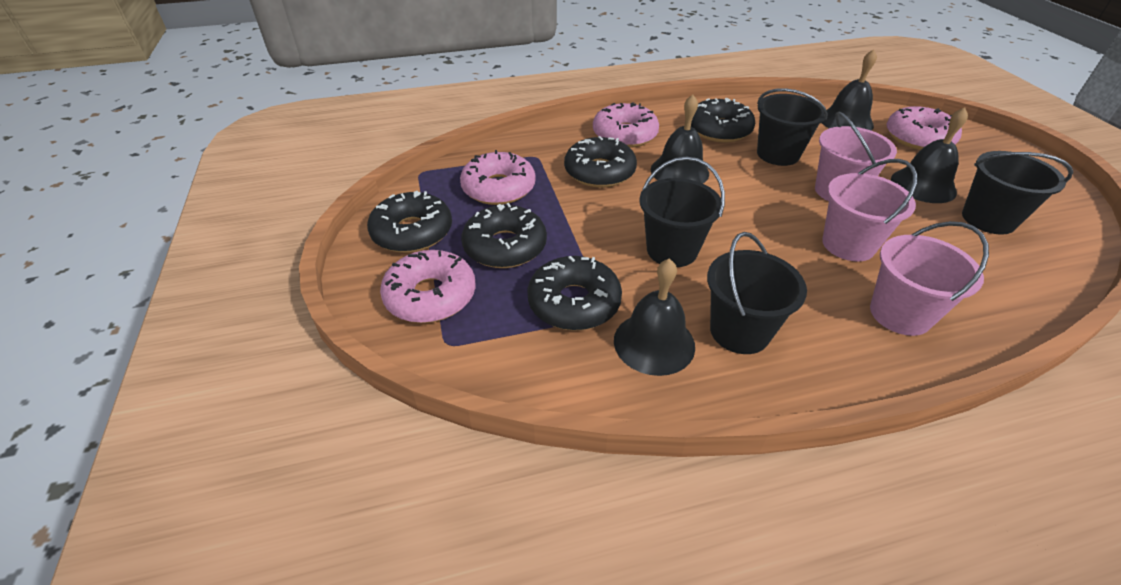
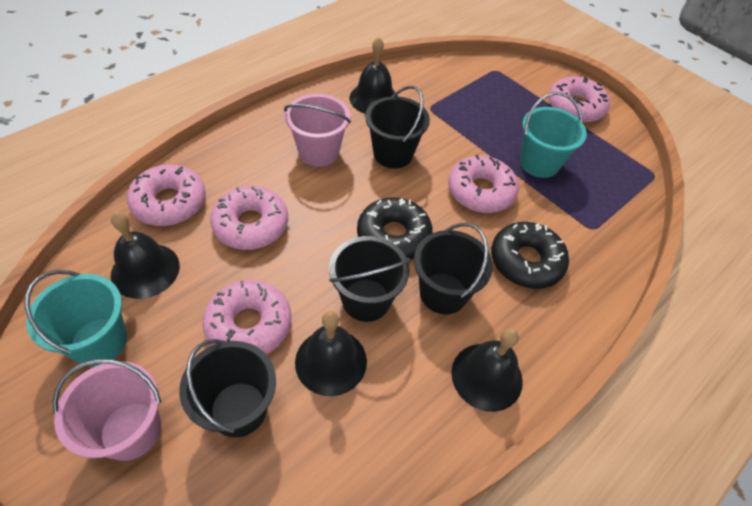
black donut: 5 -> 2
pink bucket: 3 -> 2
pink donut: 4 -> 5
turquoise bucket: 0 -> 2

